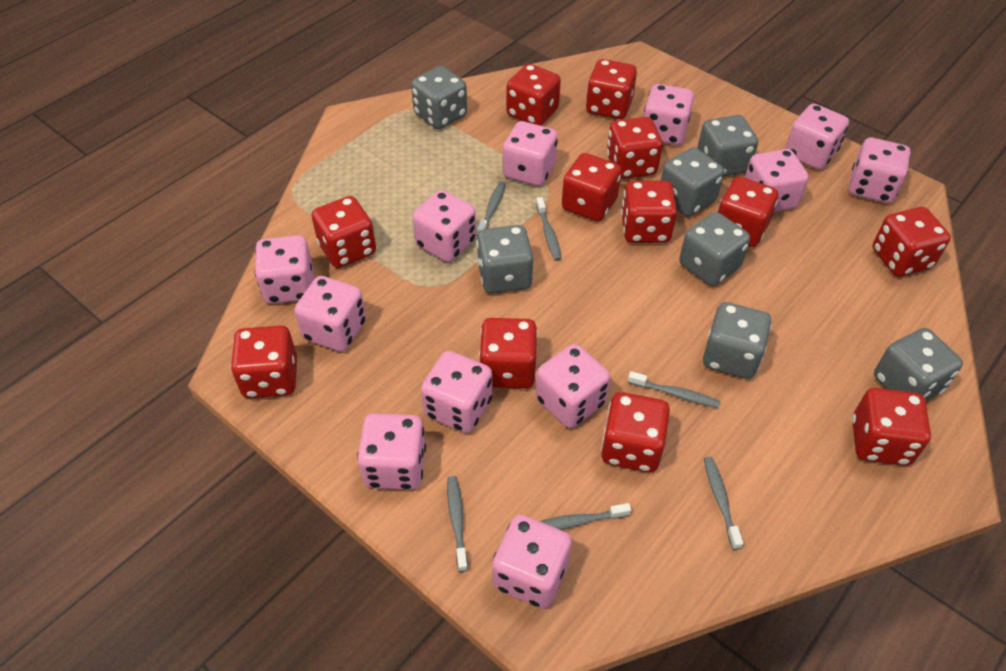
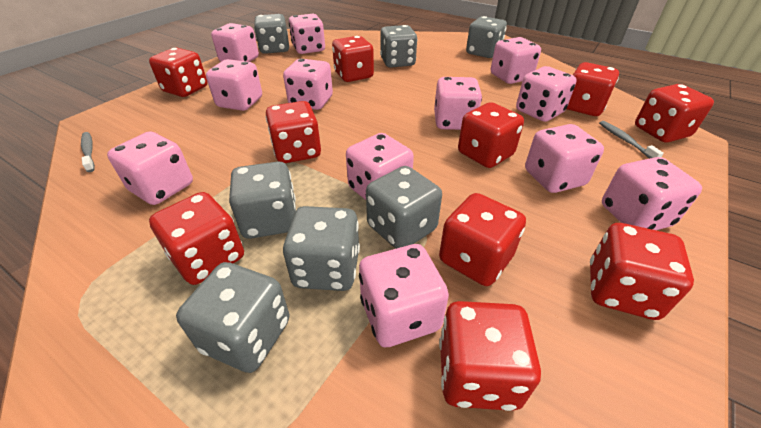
grey toothbrush: 6 -> 2
red dice: 12 -> 10

